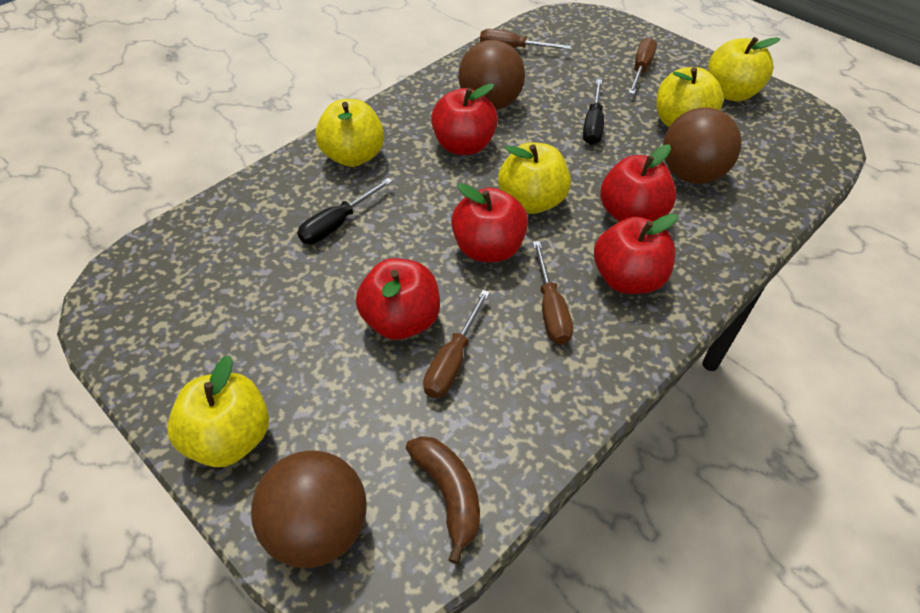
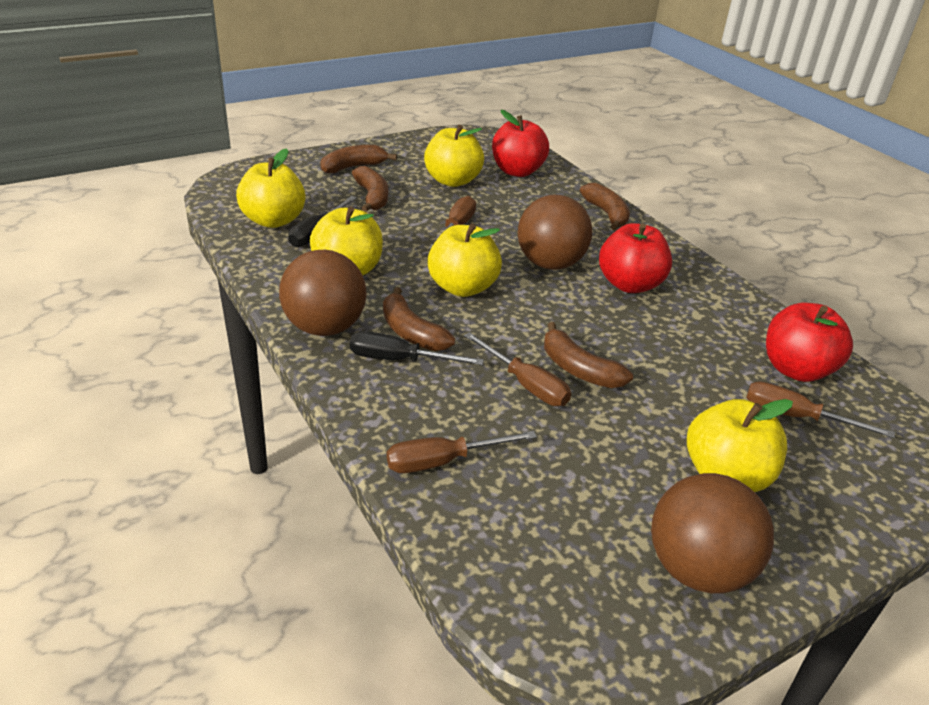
brown banana: 1 -> 5
red apple: 5 -> 3

